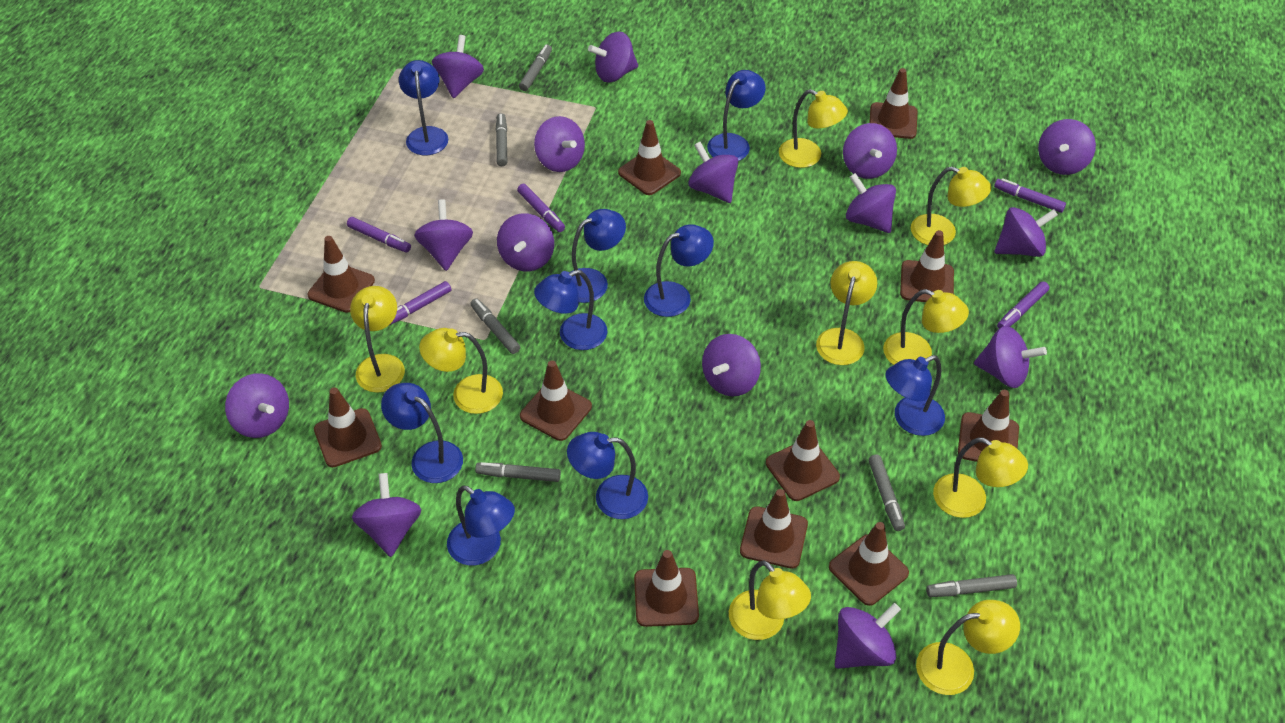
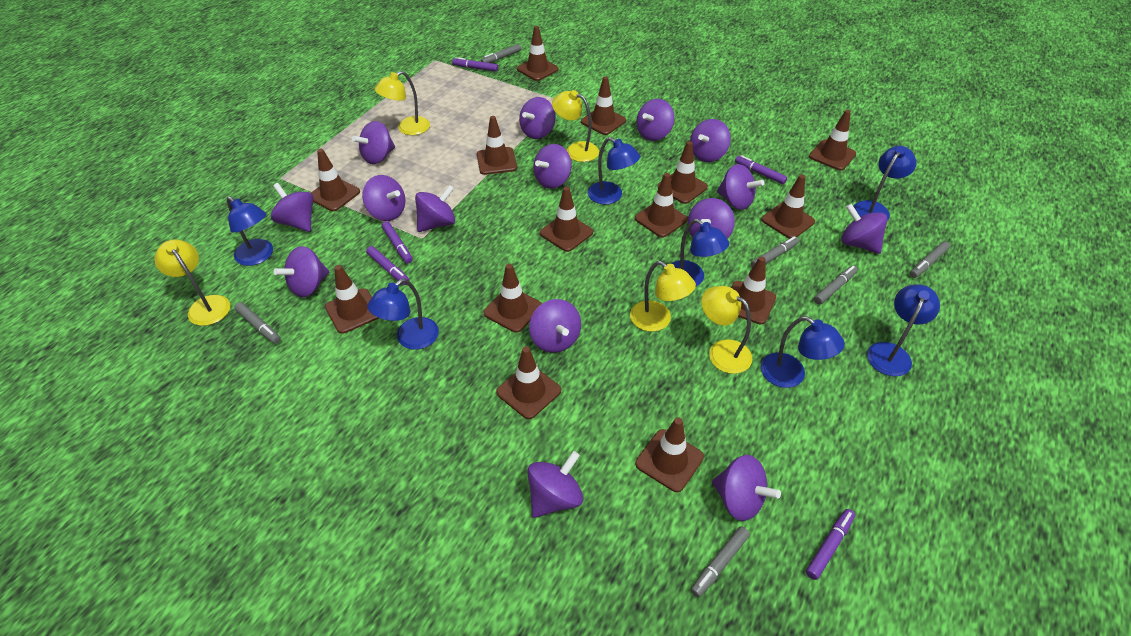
blue lamp: 9 -> 7
brown traffic cone: 11 -> 14
yellow lamp: 9 -> 5

